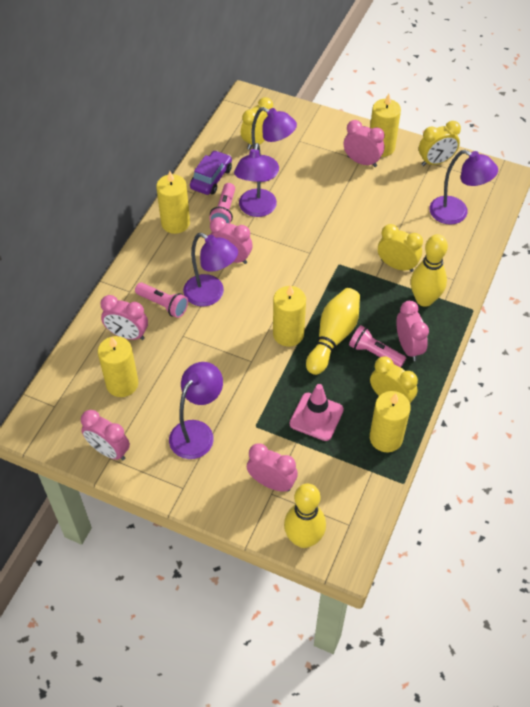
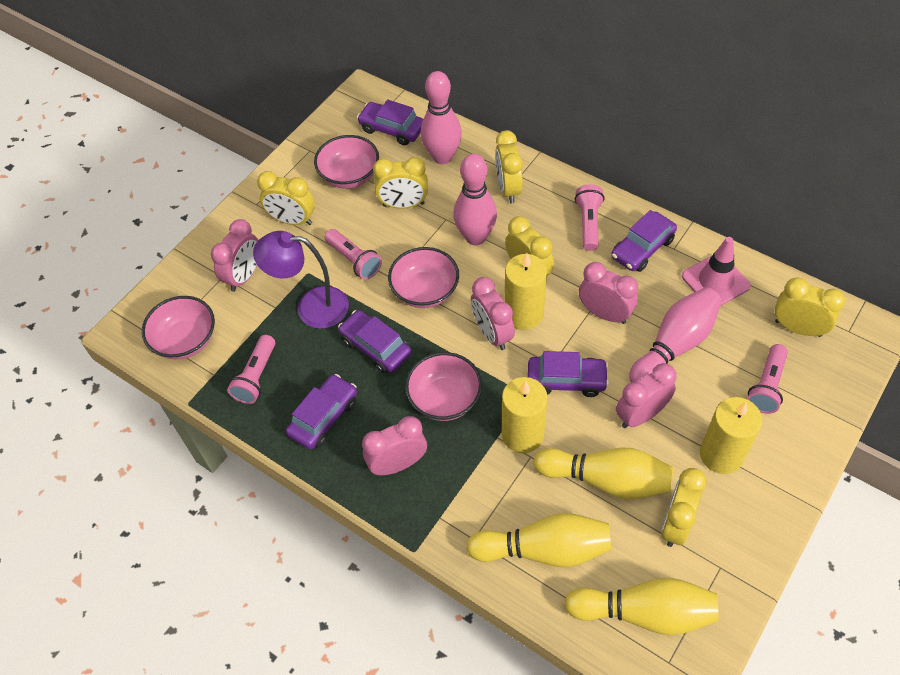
pink bowl: 0 -> 4
pink bowling pin: 0 -> 3
pink clock: 6 -> 5
pink flashlight: 3 -> 4
purple car: 1 -> 5
purple lamp: 5 -> 1
yellow candle: 5 -> 3
yellow clock: 4 -> 6

